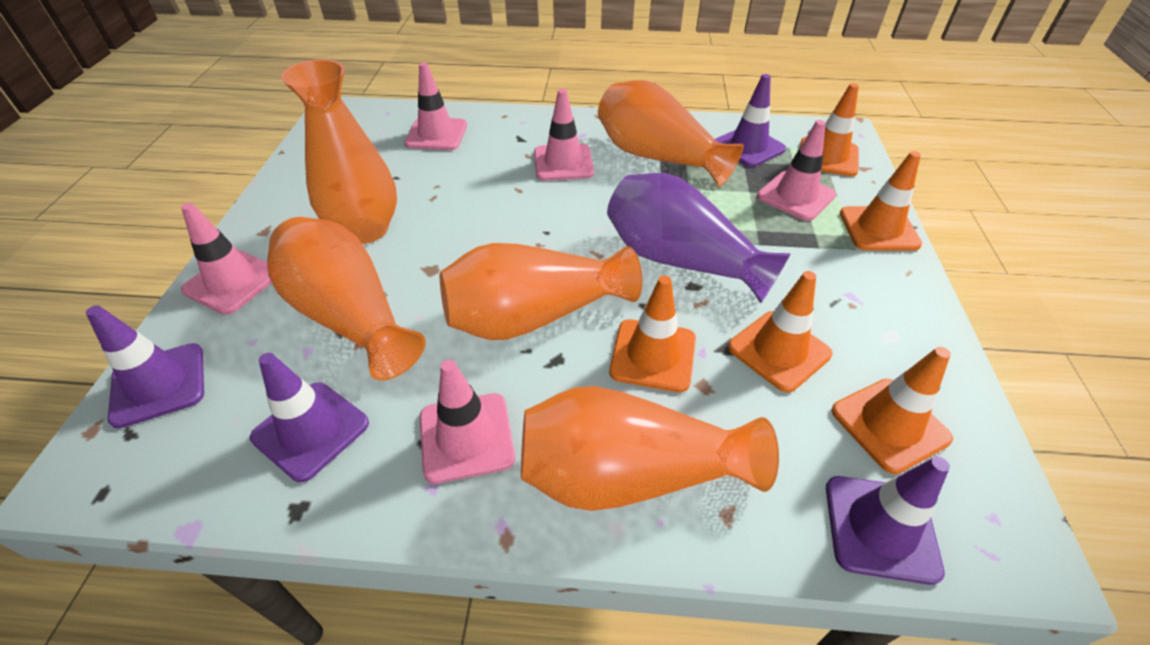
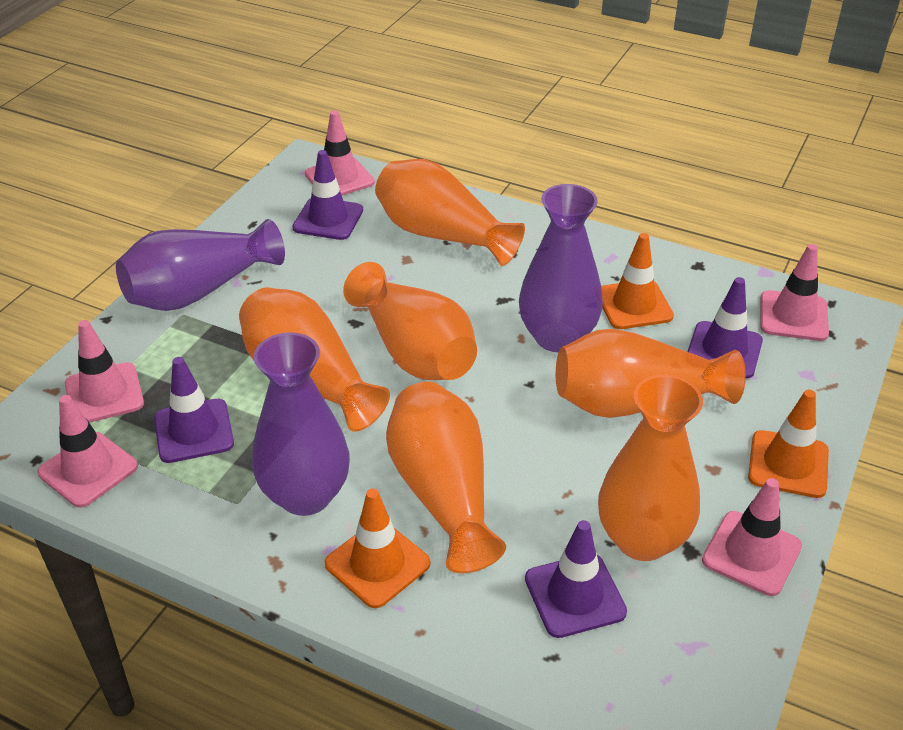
orange traffic cone: 5 -> 3
orange vase: 5 -> 6
purple vase: 1 -> 3

